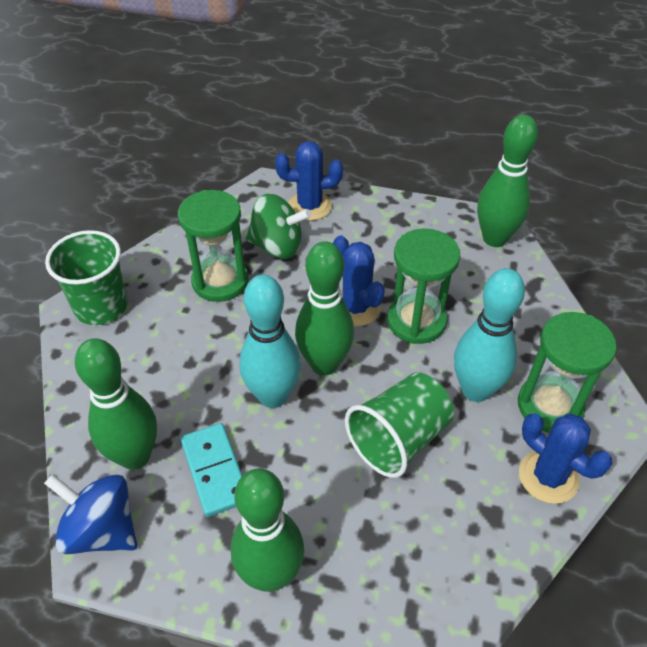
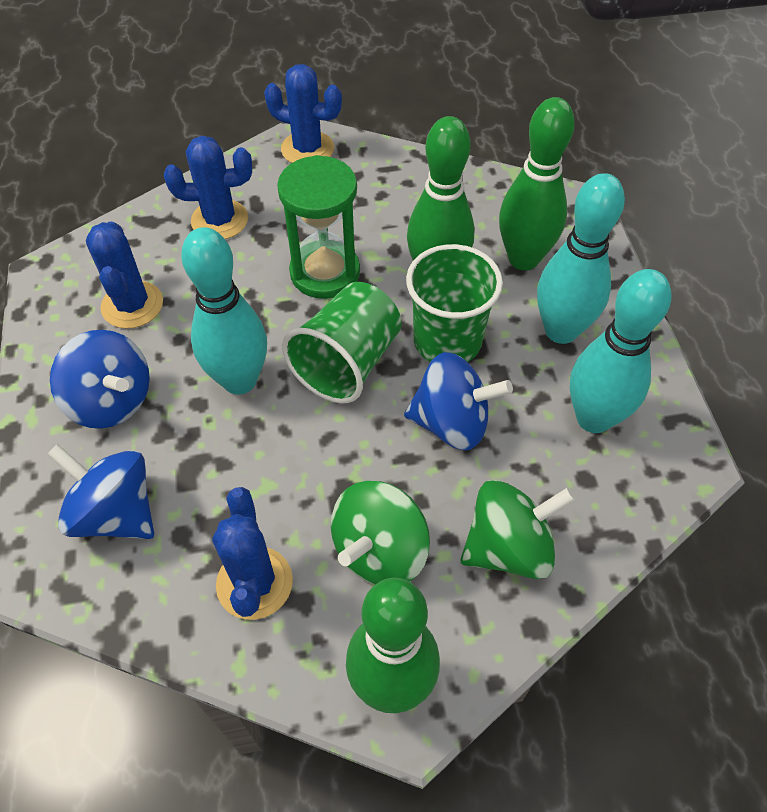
blue cactus: 3 -> 4
blue spinning top: 1 -> 3
green bowling pin: 4 -> 3
green hourglass: 3 -> 1
green spinning top: 1 -> 2
turquoise bowling pin: 2 -> 3
turquoise domino: 1 -> 0

